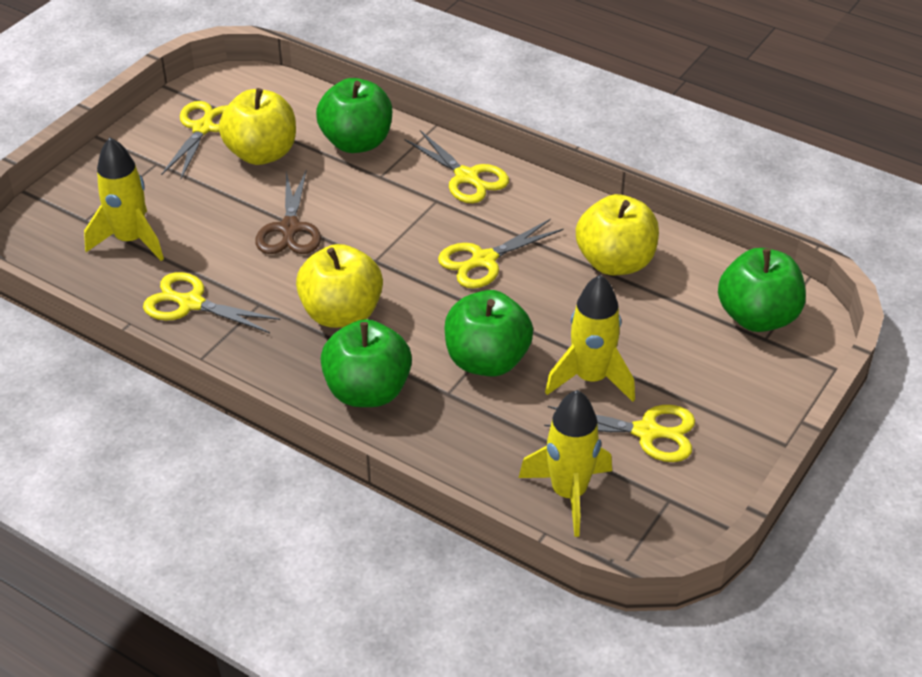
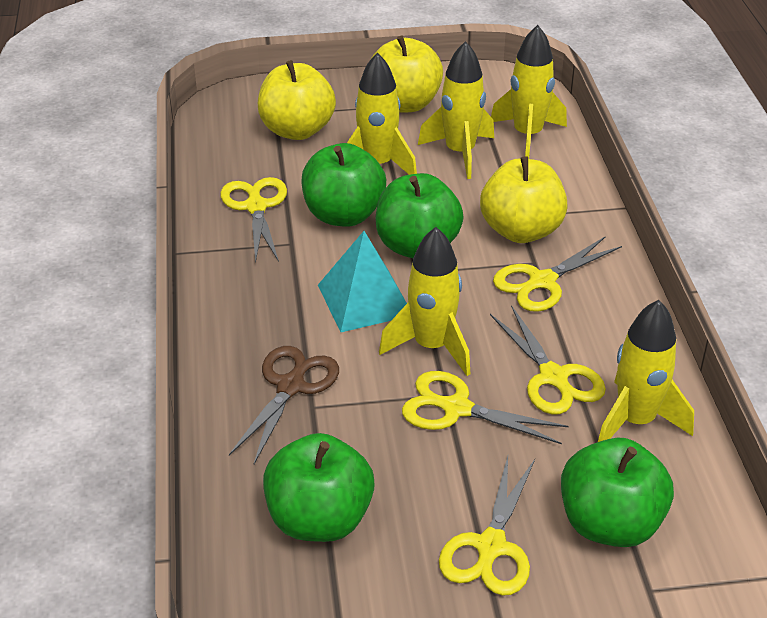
turquoise pyramid: 0 -> 1
yellow rocket: 3 -> 5

